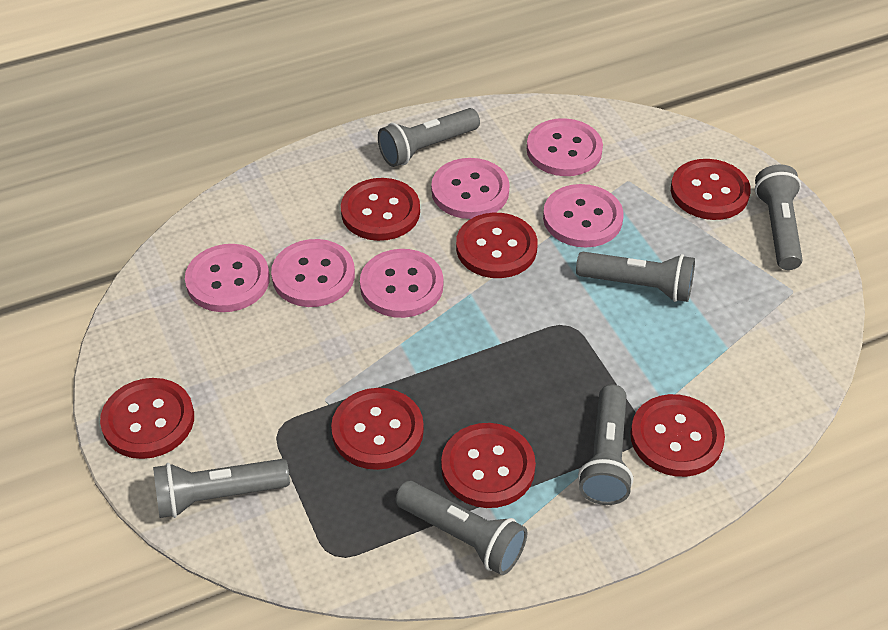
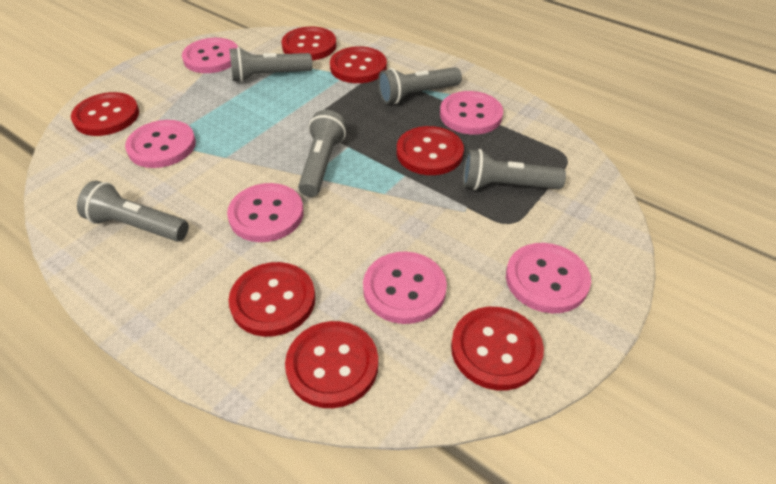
grey flashlight: 6 -> 5

